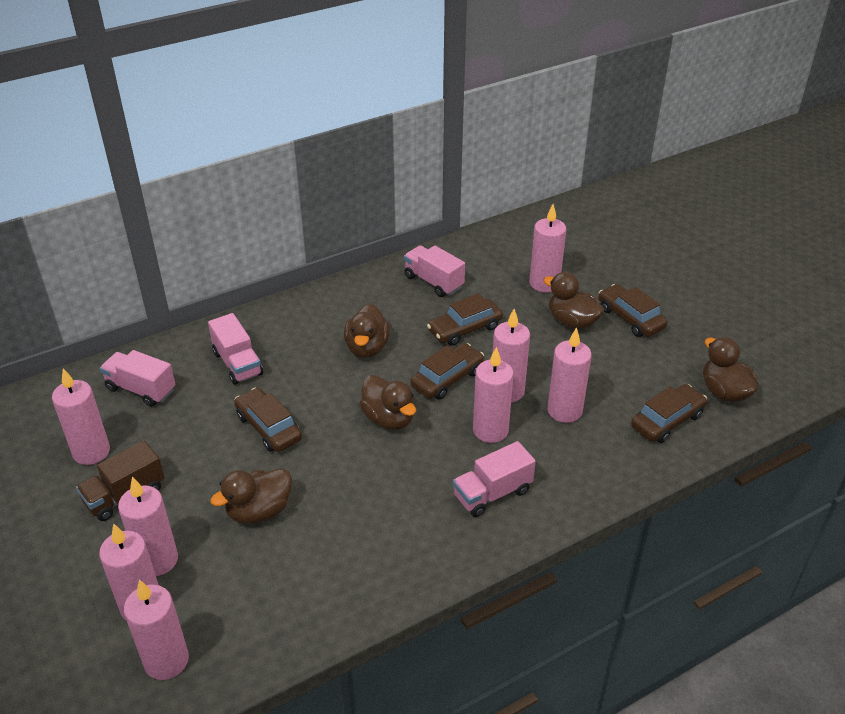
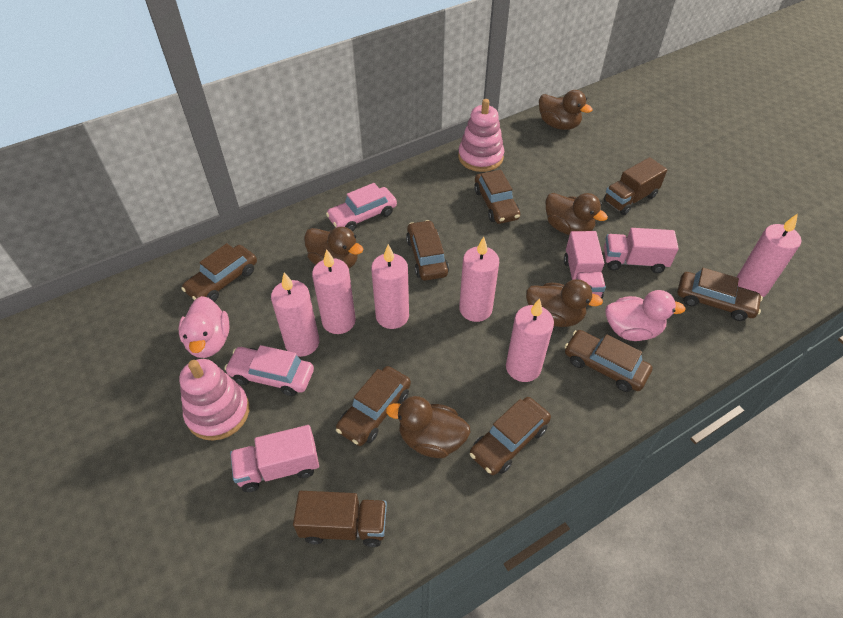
brown car: 5 -> 7
brown truck: 1 -> 2
pink candle: 8 -> 6
pink car: 0 -> 2
pink duck: 0 -> 2
pink stacking toy: 0 -> 2
pink truck: 4 -> 3

